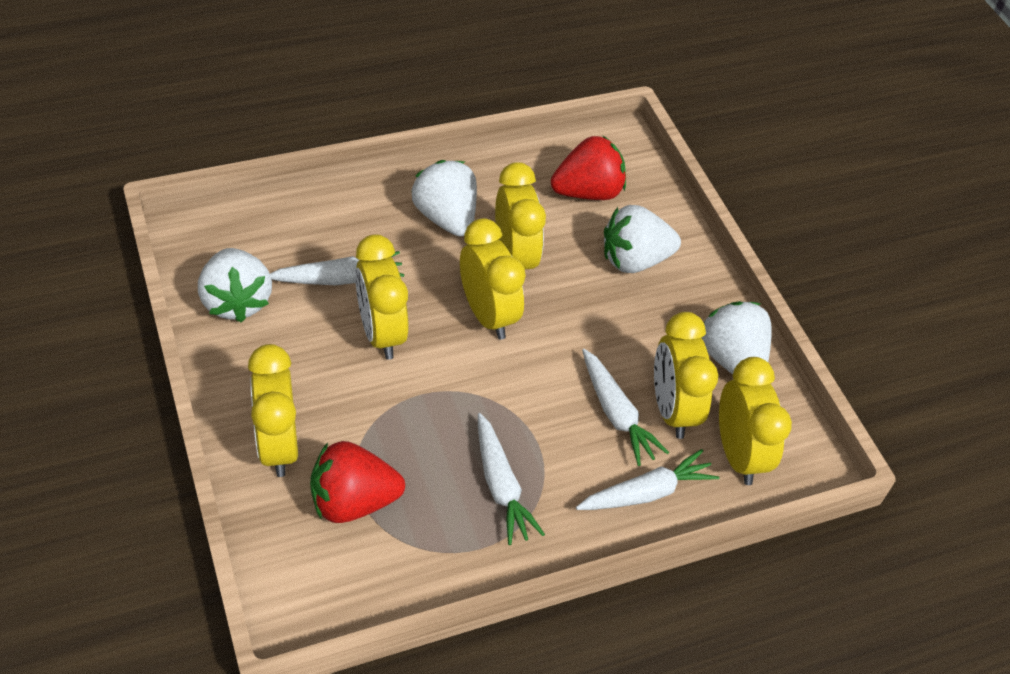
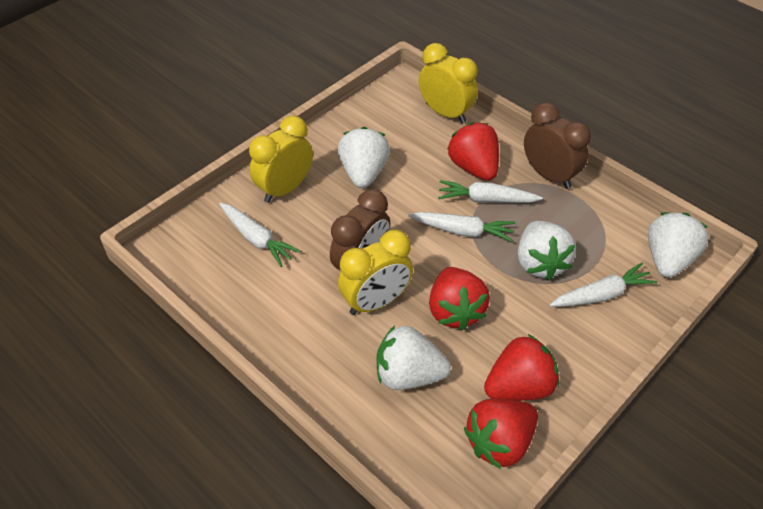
brown clock: 0 -> 2
red strawberry: 2 -> 4
yellow clock: 6 -> 3

